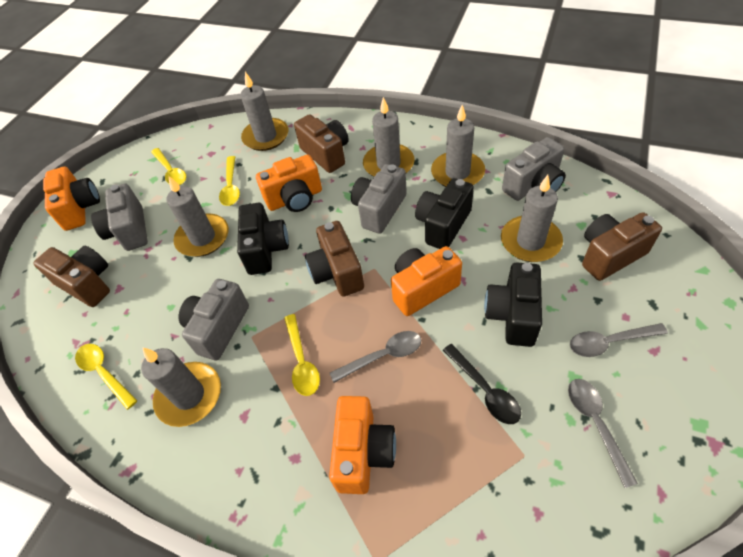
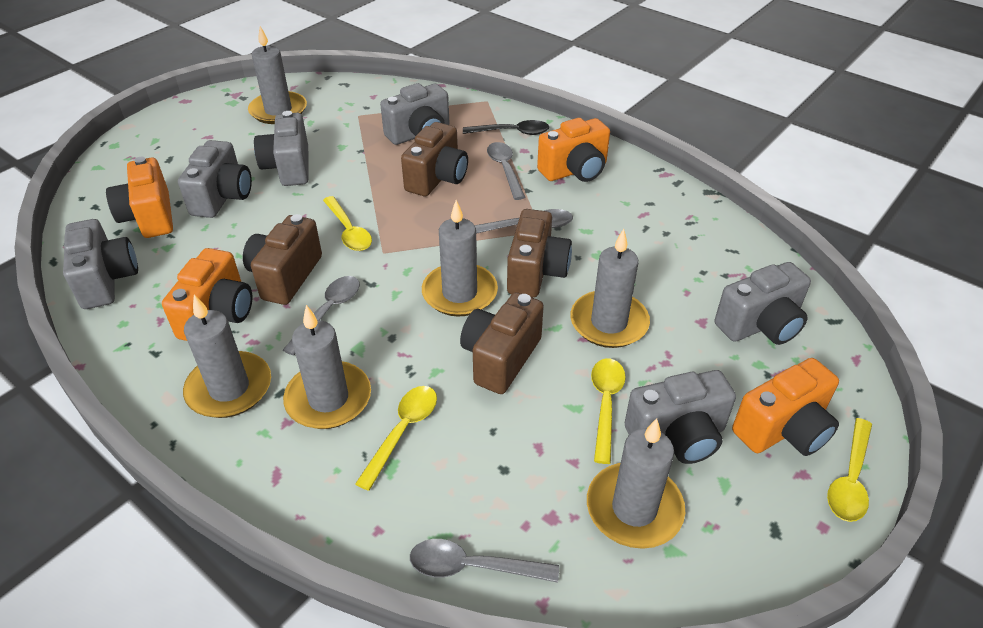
black camera: 3 -> 0
grey camera: 4 -> 6
grey spoon: 3 -> 4

